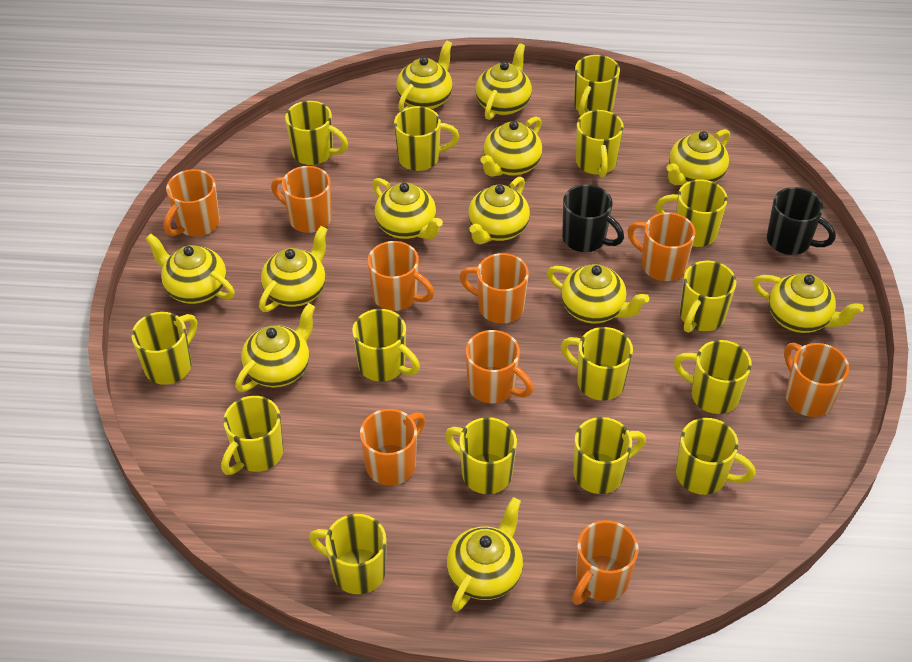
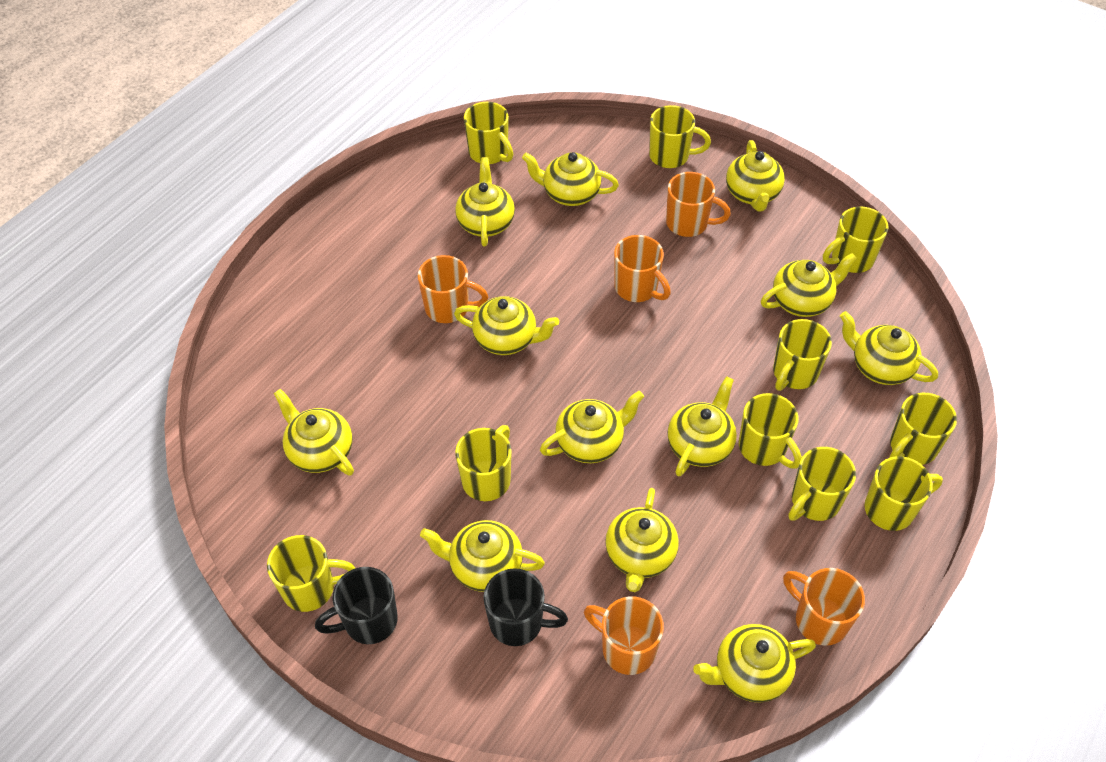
orange mug: 9 -> 5
yellow mug: 15 -> 10

